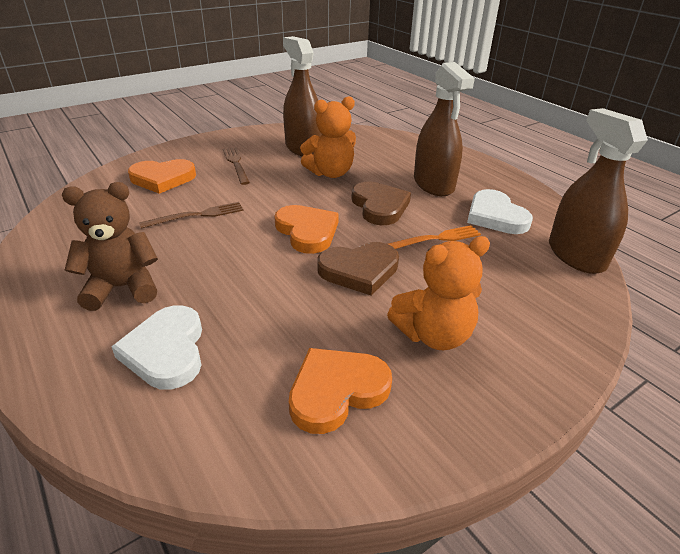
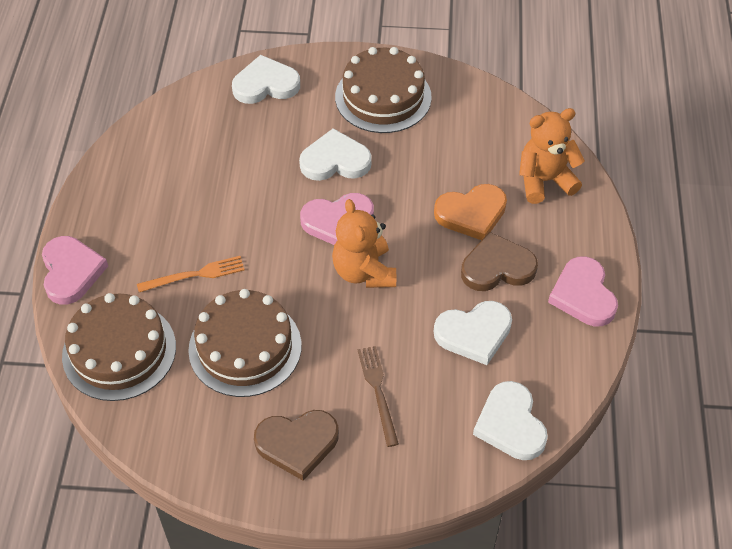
brown cake: 0 -> 3
brown fork: 2 -> 1
brown spray bottle: 3 -> 0
brown teddy bear: 1 -> 0
orange heart: 3 -> 1
pink heart: 0 -> 3
white heart: 2 -> 4

